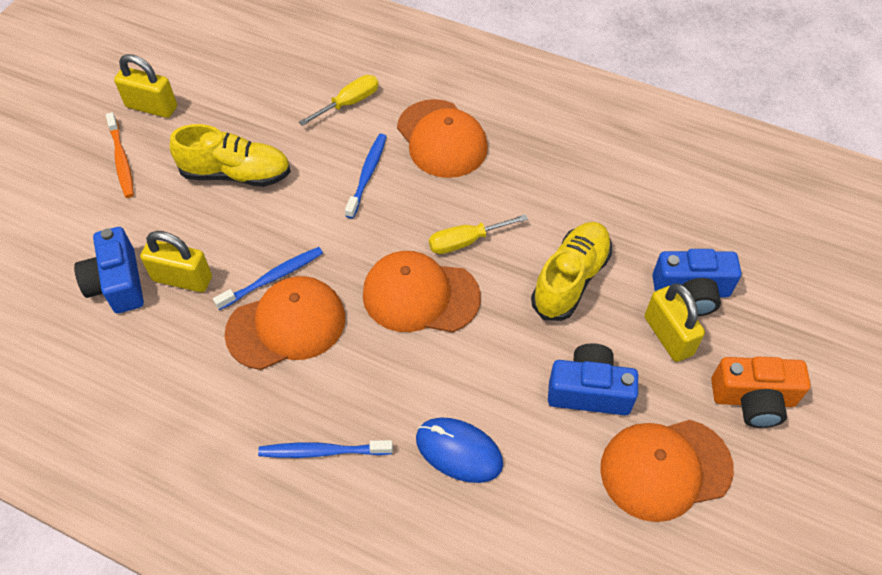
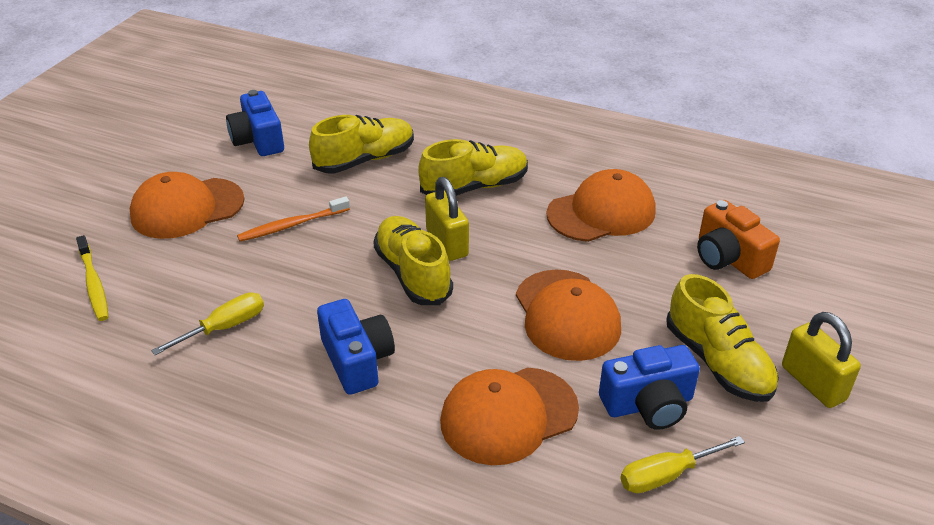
blue mouse: 1 -> 0
blue toothbrush: 3 -> 0
yellow padlock: 3 -> 2
yellow shoe: 2 -> 4
yellow toothbrush: 0 -> 1

